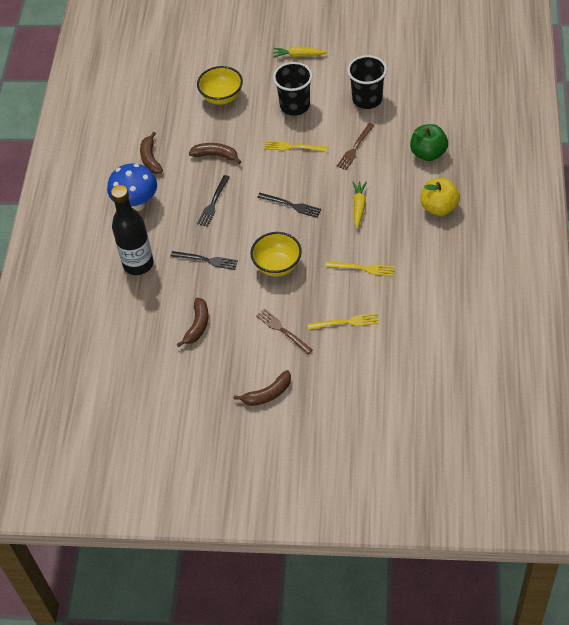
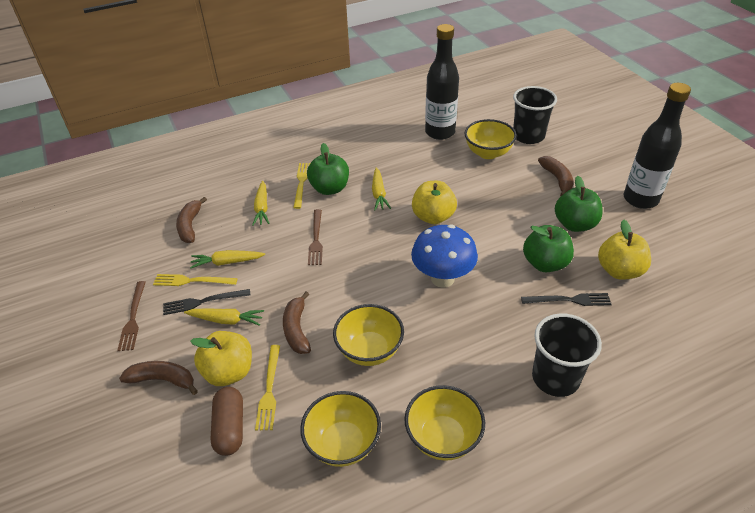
black bottle: 1 -> 2
black fork: 3 -> 2
brown capsule: 0 -> 1
green apple: 1 -> 3
yellow apple: 1 -> 3
yellow bowl: 2 -> 4
yellow carrot: 2 -> 4

